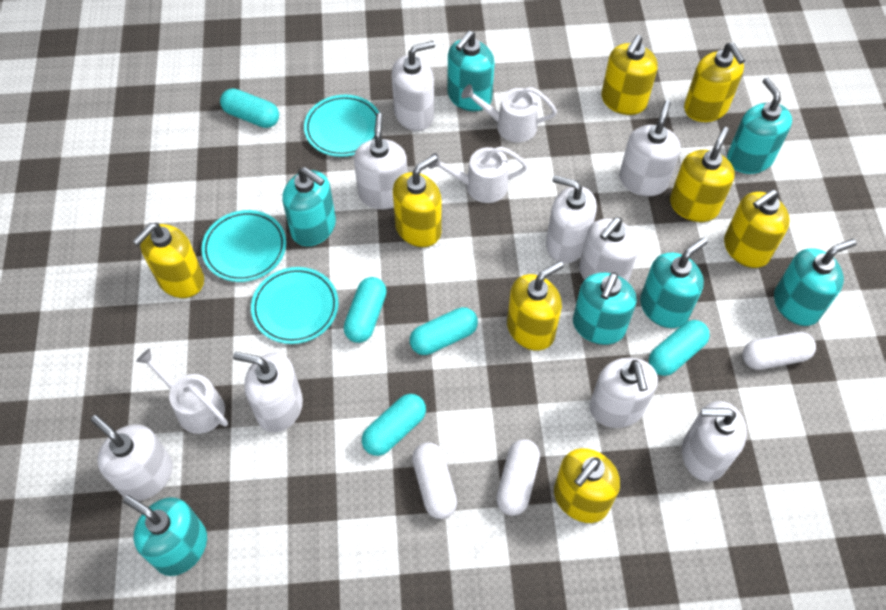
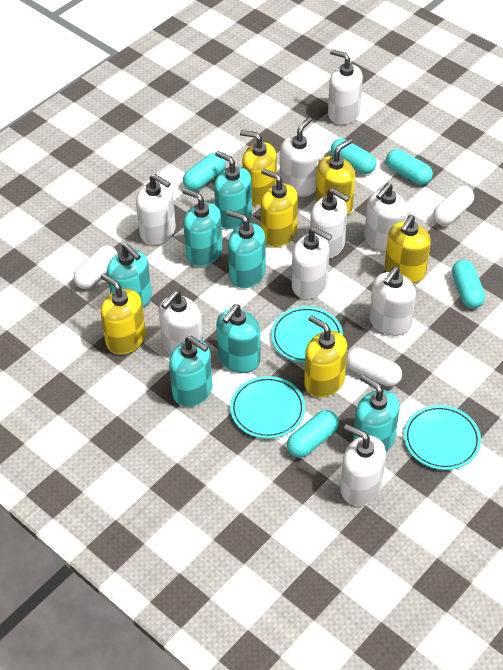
white watering can: 3 -> 0
yellow soap dispenser: 8 -> 6

